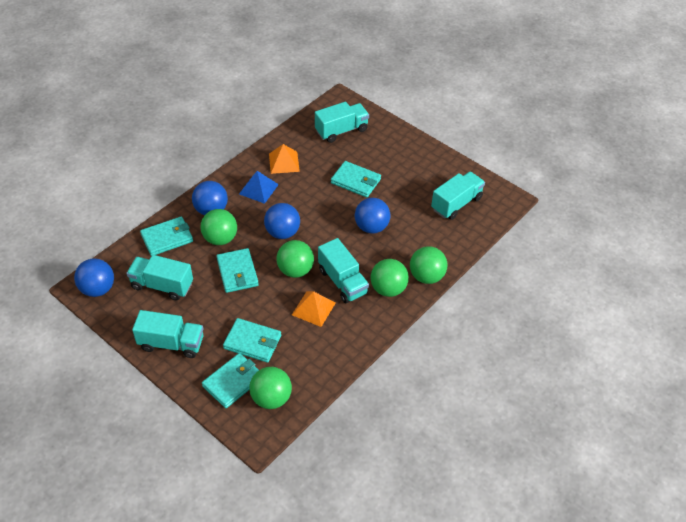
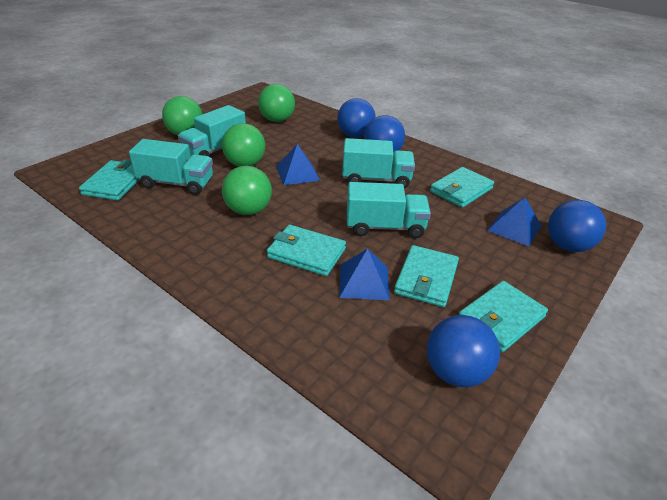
blue pyramid: 1 -> 3
green ball: 5 -> 4
orange pyramid: 2 -> 0
turquoise truck: 5 -> 4

